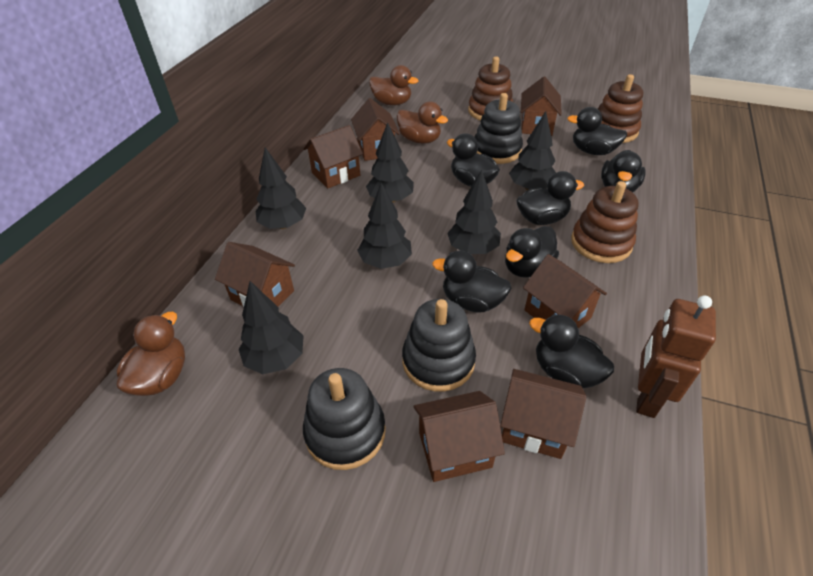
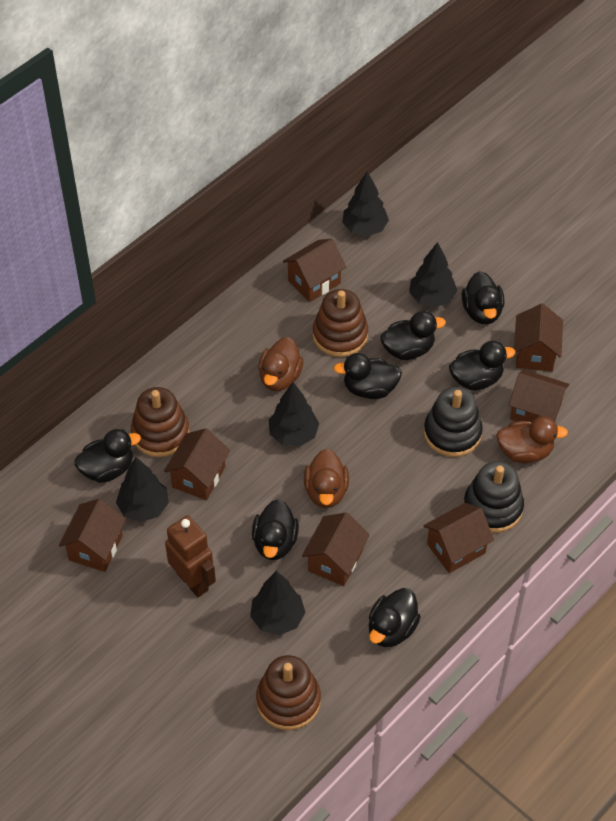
black stacking toy: 3 -> 2
black tree: 6 -> 5

